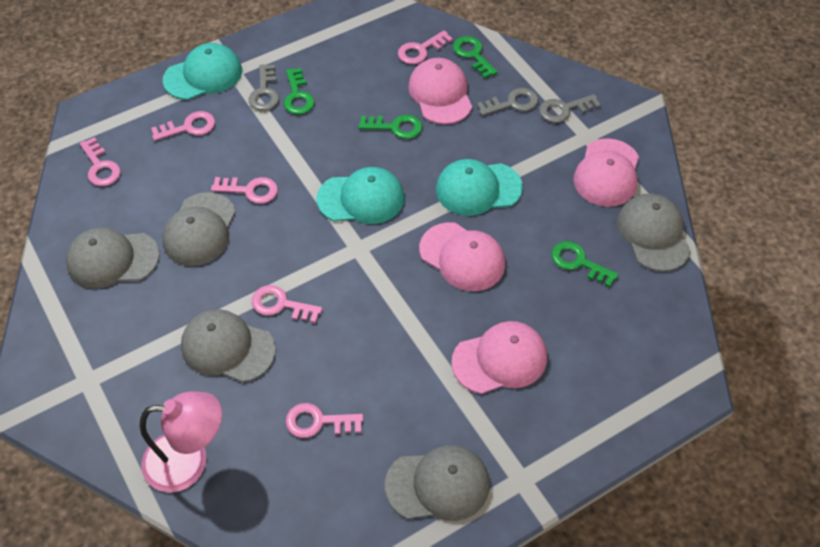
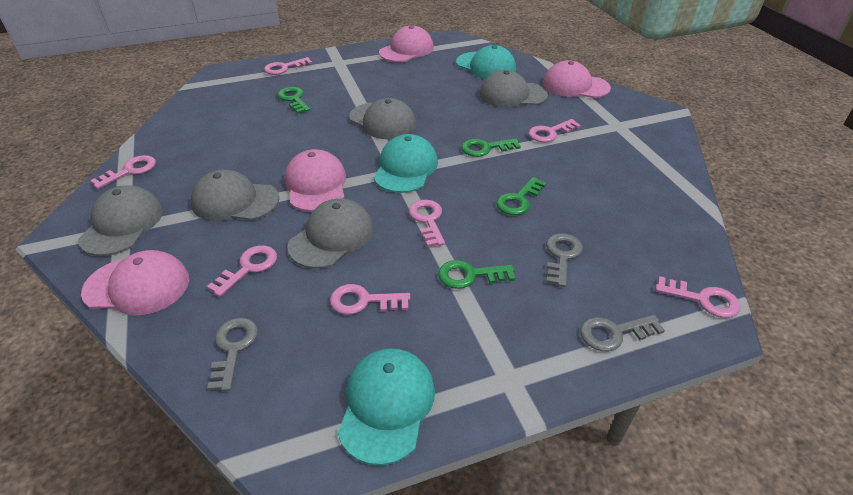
pink key: 6 -> 7
pink lamp: 1 -> 0

